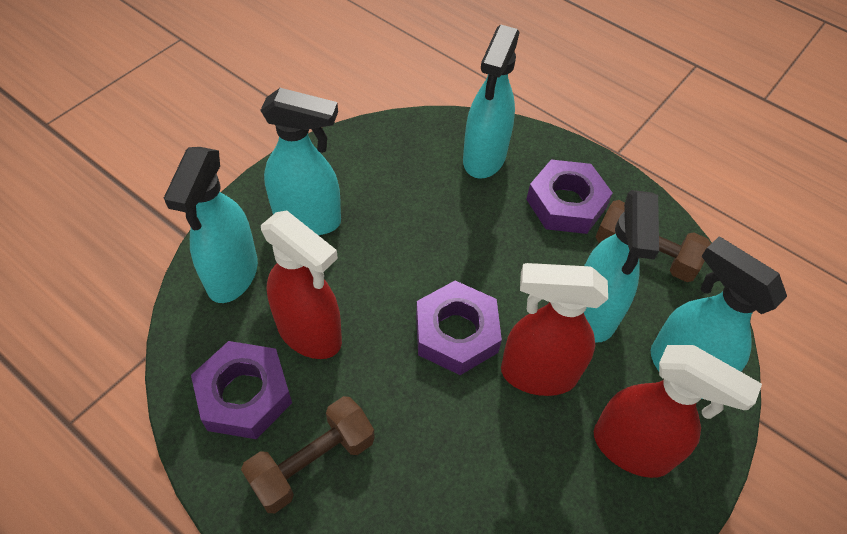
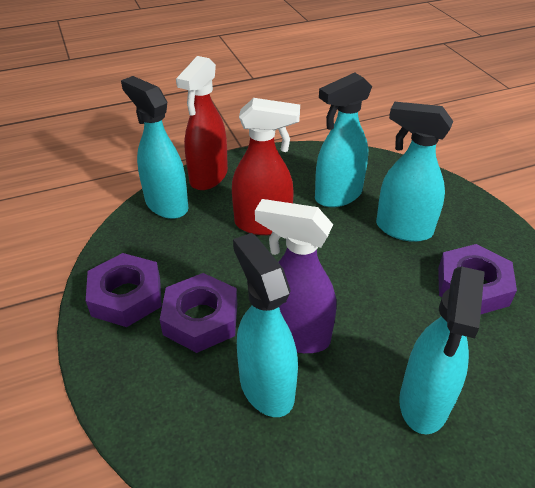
brown dumbbell: 2 -> 0
purple spray bottle: 0 -> 1
red spray bottle: 3 -> 2

